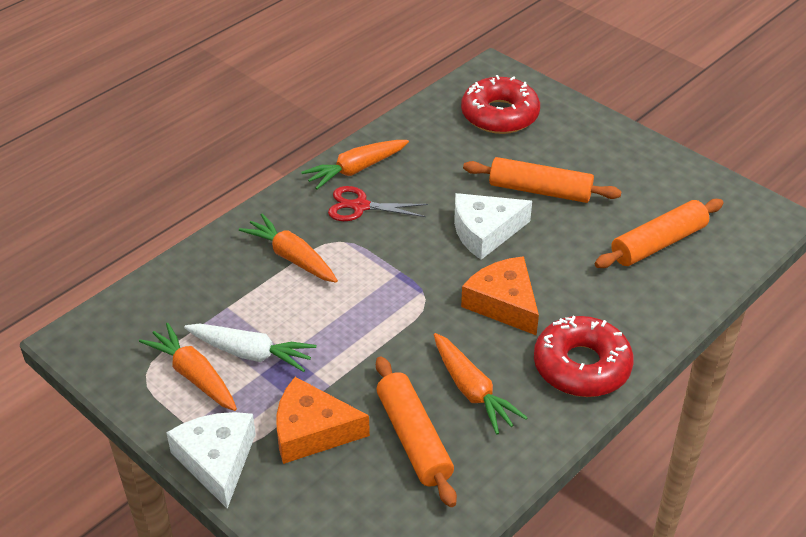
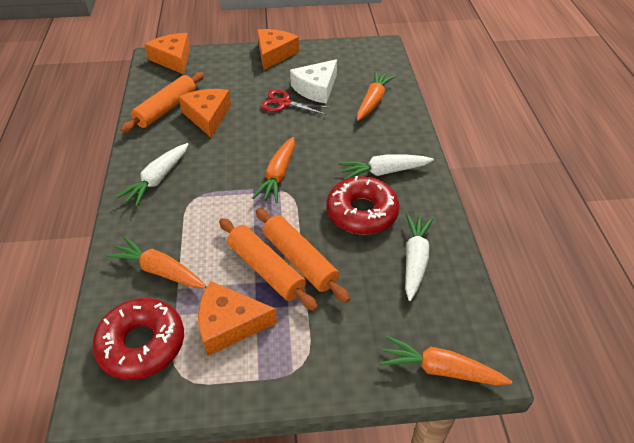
orange cheese: 2 -> 4
white carrot: 1 -> 3
white cheese: 2 -> 1

